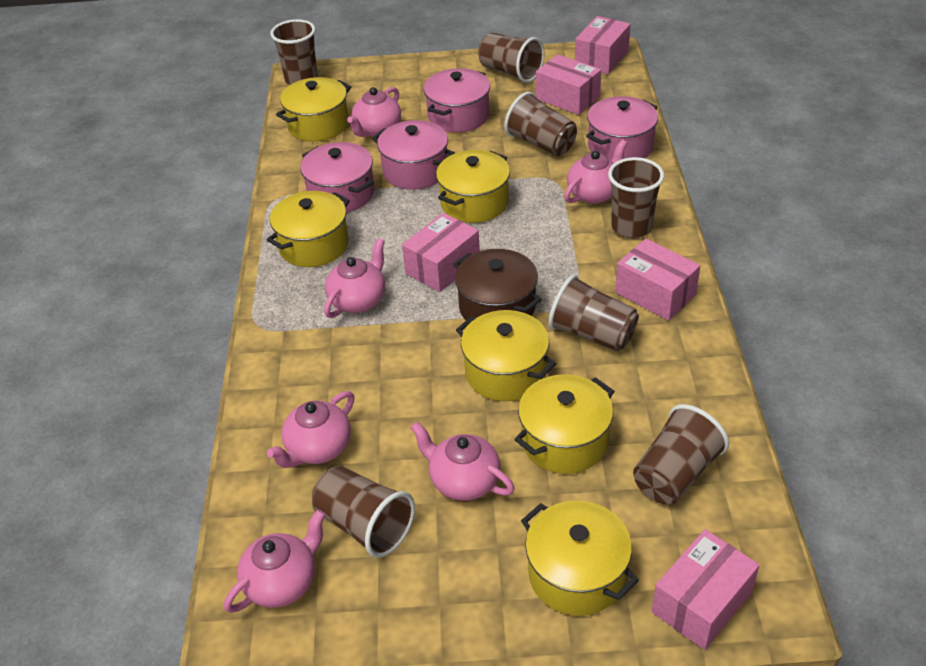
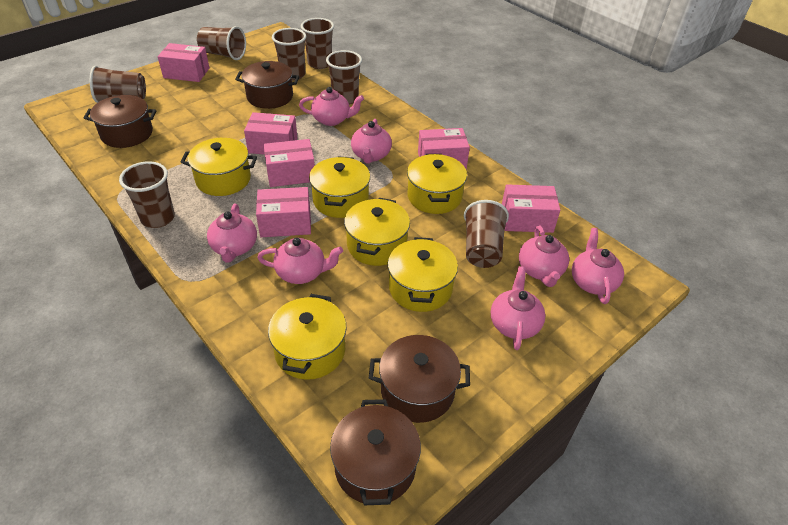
brown pot: 1 -> 4
pink box: 5 -> 6
pink pot: 4 -> 0
pink teapot: 6 -> 7

